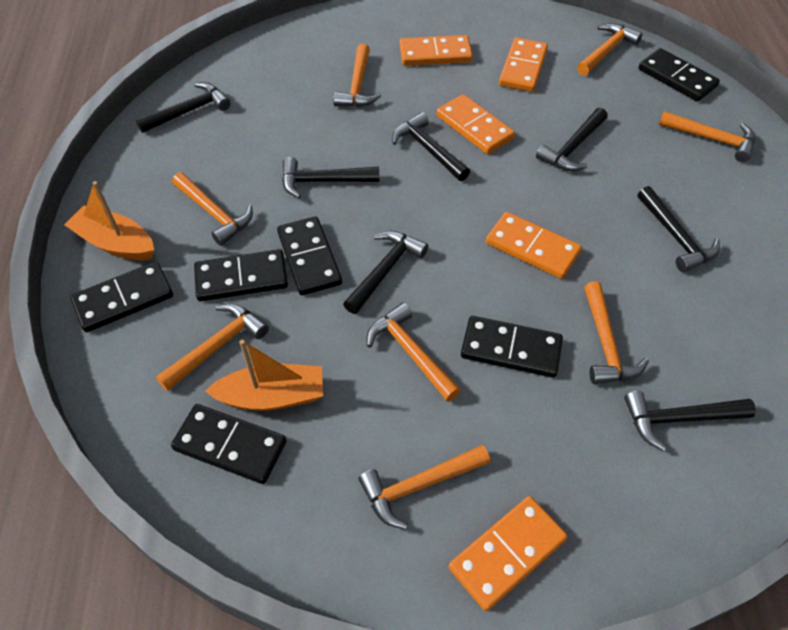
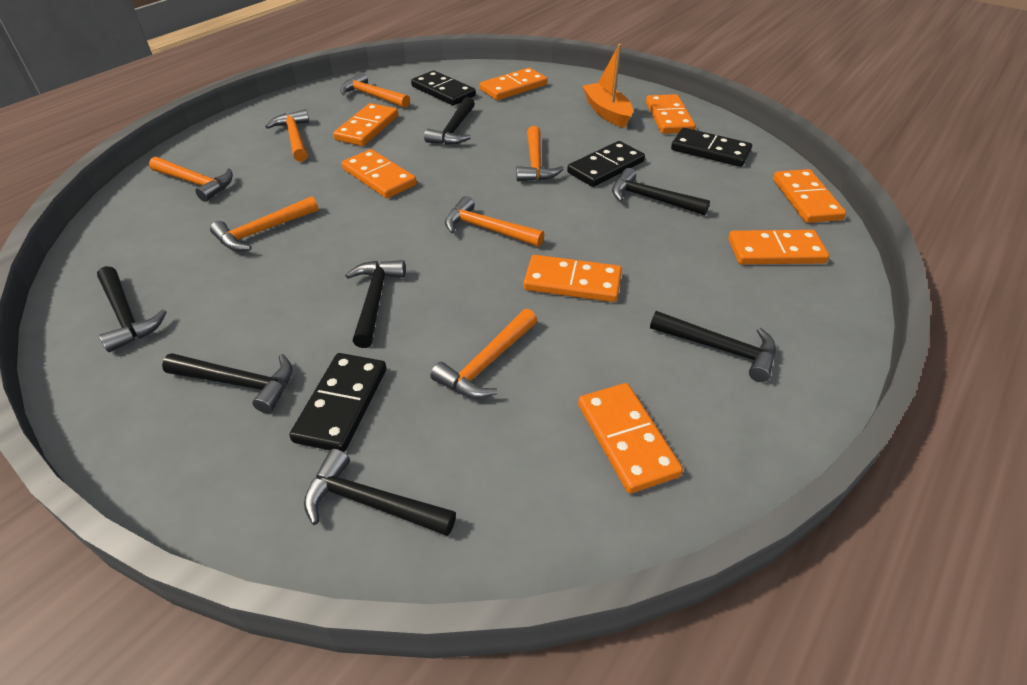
black domino: 6 -> 4
orange boat: 2 -> 1
orange domino: 5 -> 8
orange hammer: 8 -> 7

